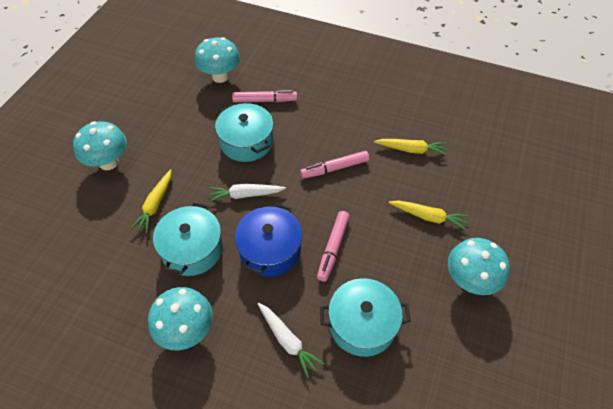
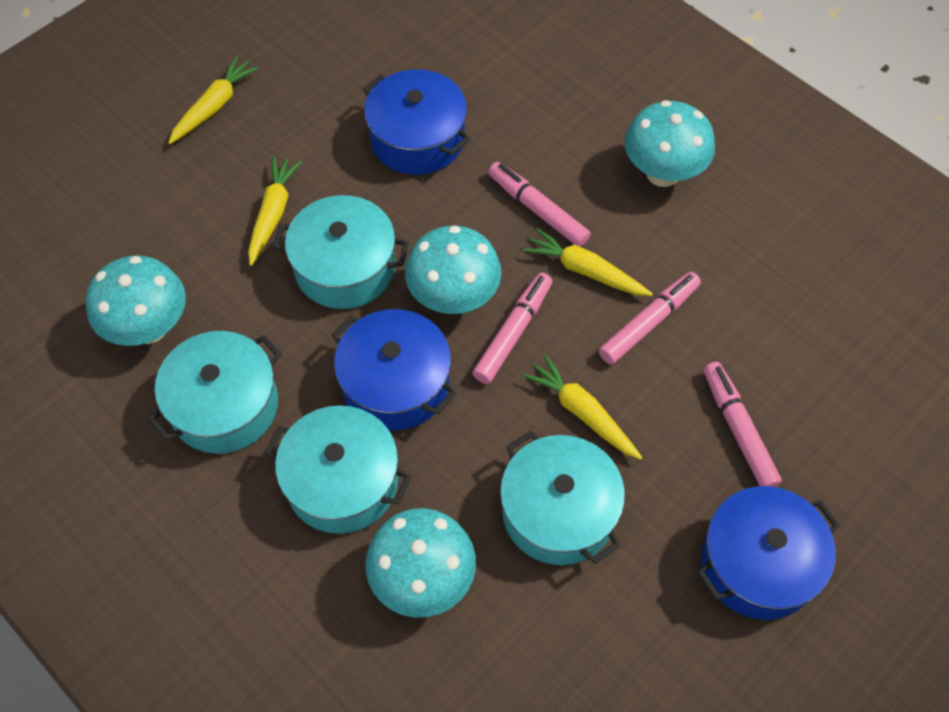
blue pot: 1 -> 3
pink marker: 3 -> 4
turquoise pot: 3 -> 4
white carrot: 2 -> 0
yellow carrot: 3 -> 4

